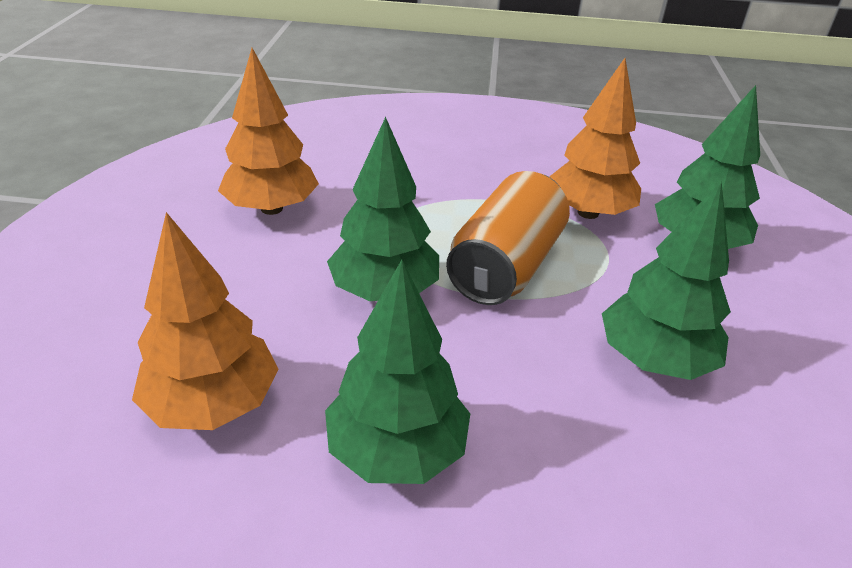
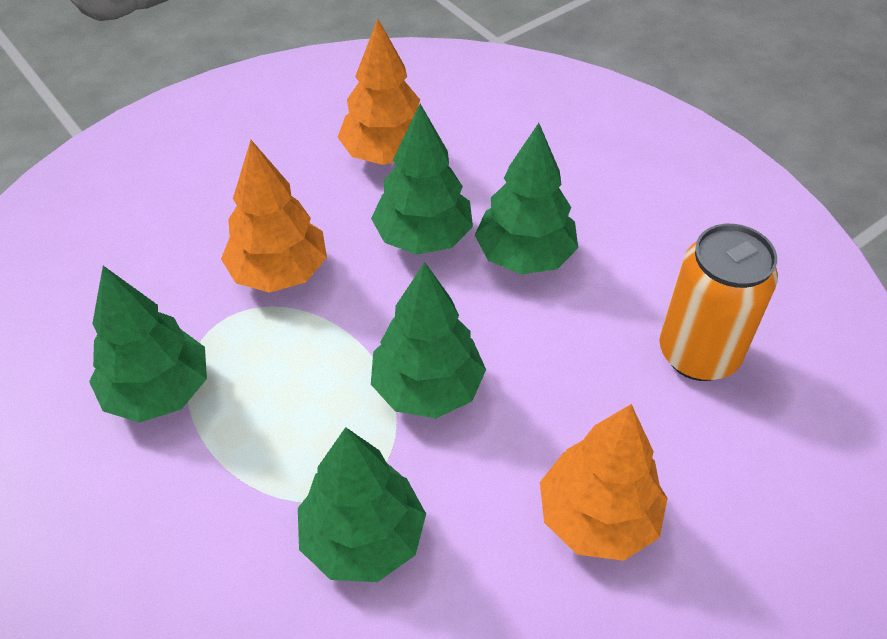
green tree: 4 -> 5

